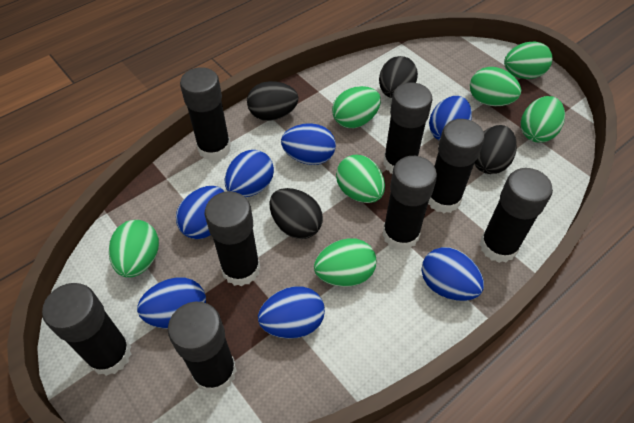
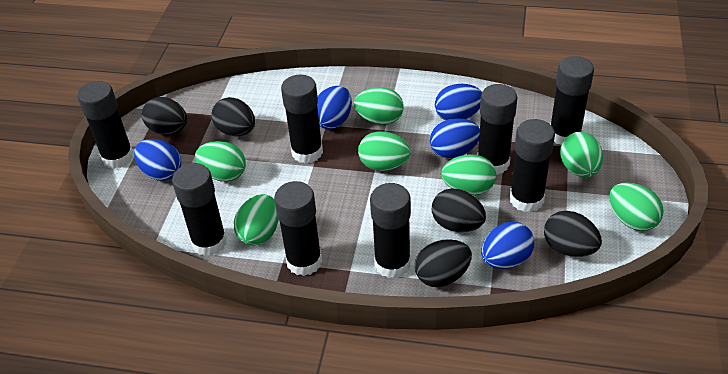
black egg: 4 -> 5
blue egg: 7 -> 5

